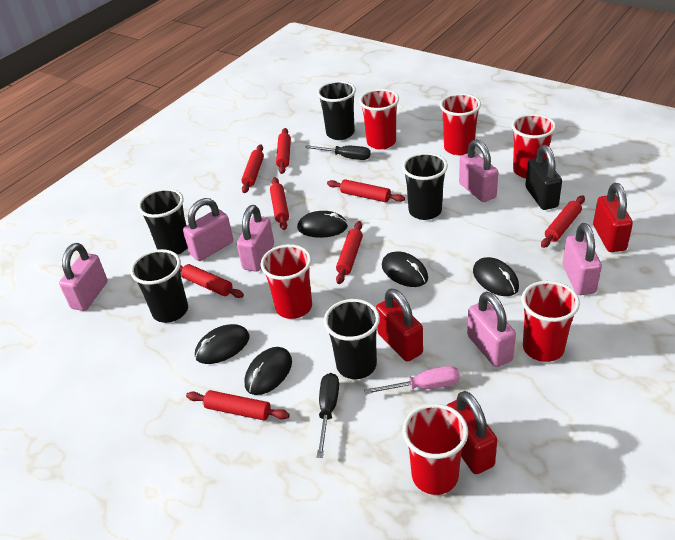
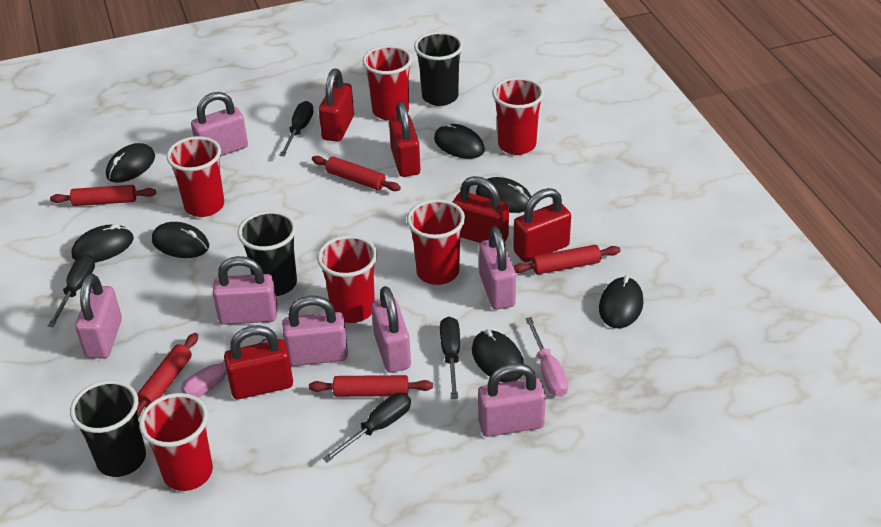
black cup: 5 -> 3
black mouse: 5 -> 7
black padlock: 1 -> 0
black screwdriver: 2 -> 4
pink padlock: 6 -> 7
pink screwdriver: 1 -> 2
red padlock: 3 -> 5
red rolling pin: 8 -> 5

